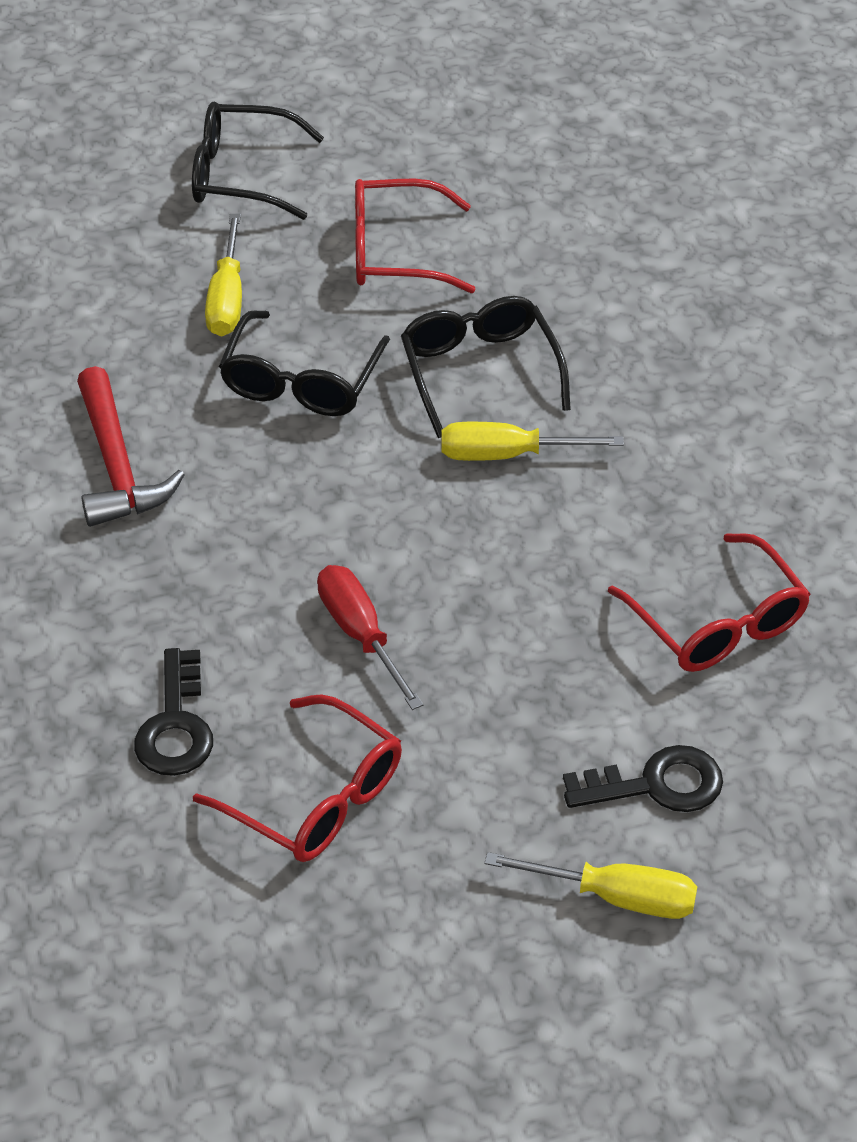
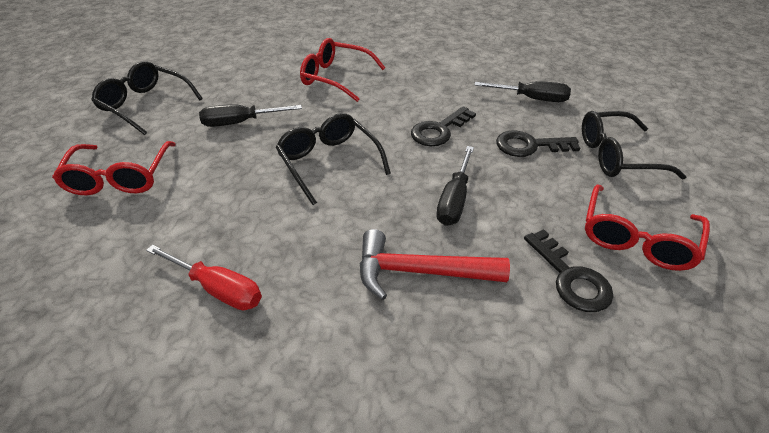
black key: 2 -> 3
black screwdriver: 0 -> 3
yellow screwdriver: 3 -> 0

